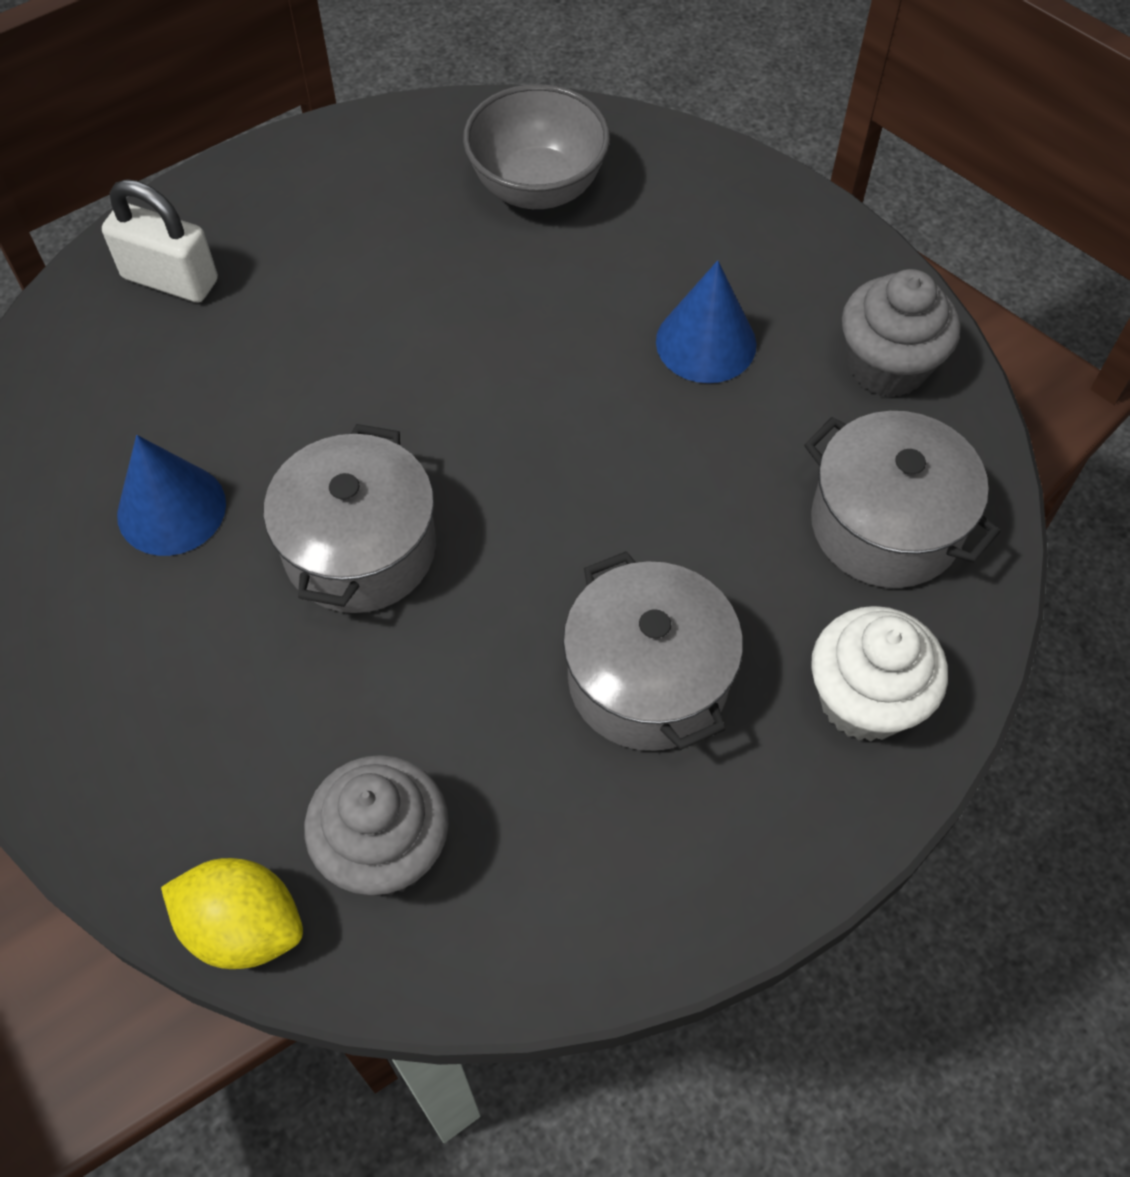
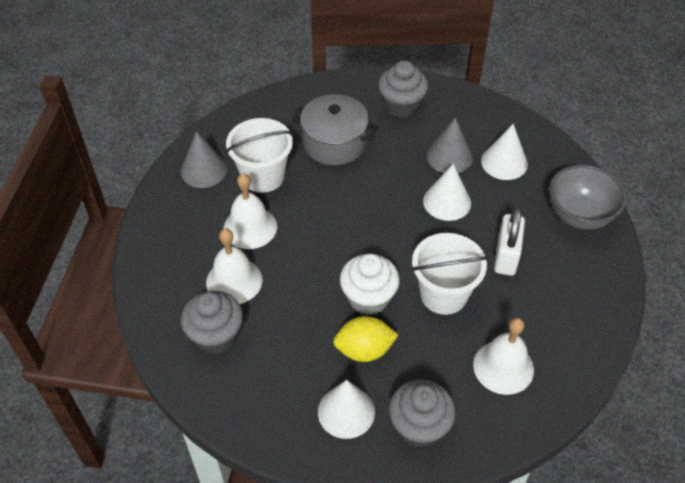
blue cone: 2 -> 0
grey cone: 0 -> 2
grey cupcake: 2 -> 3
grey pot: 3 -> 1
white bell: 0 -> 3
white bucket: 0 -> 2
white cone: 0 -> 3

